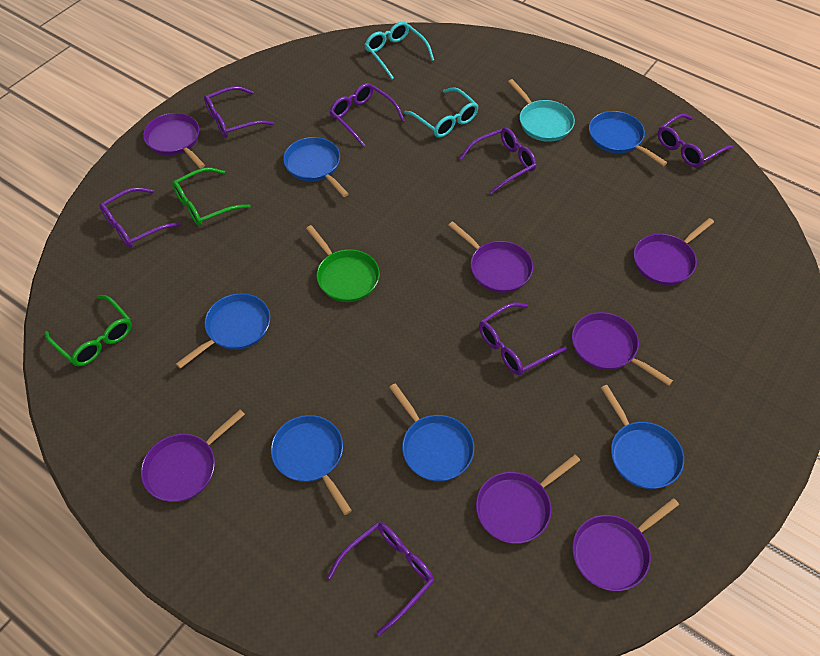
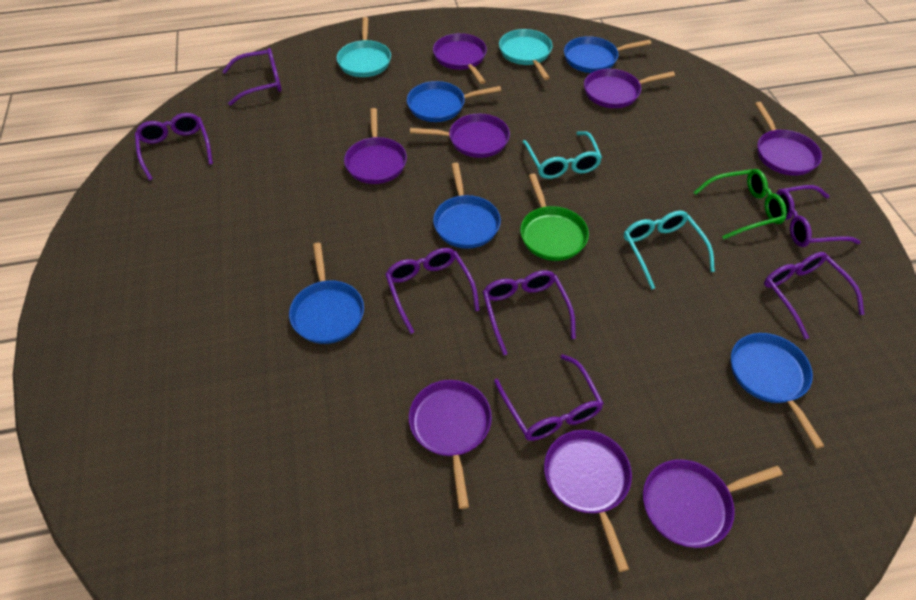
blue pan: 6 -> 5
green glasses: 2 -> 1
purple pan: 7 -> 8
turquoise pan: 1 -> 2

